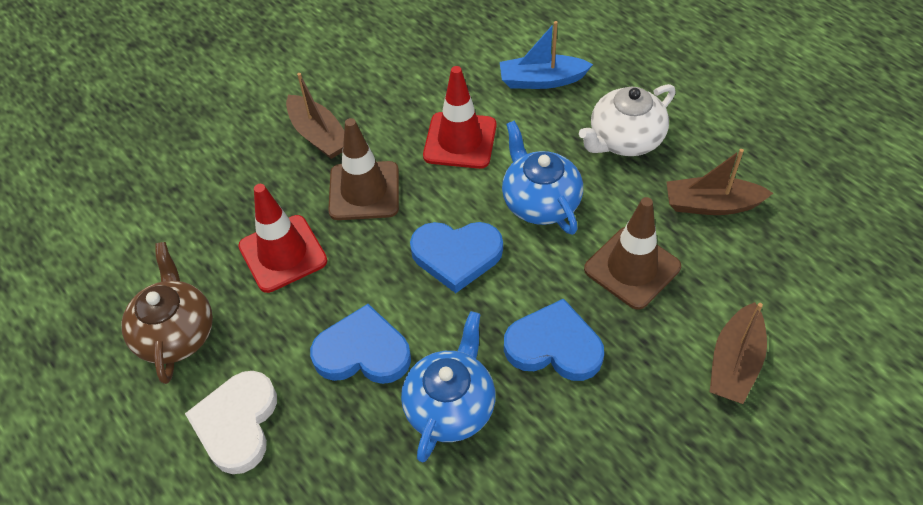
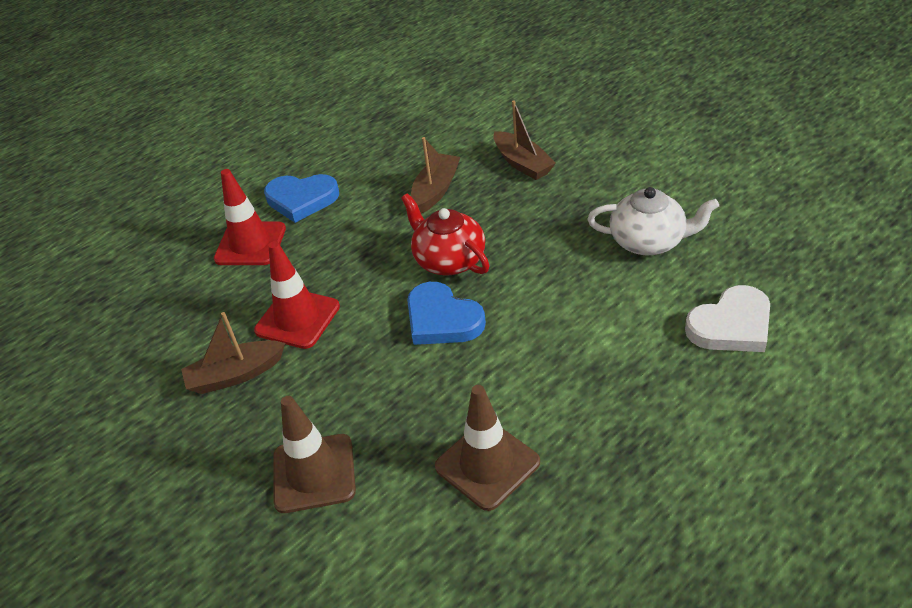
blue boat: 1 -> 0
blue heart: 3 -> 2
blue teapot: 2 -> 0
brown teapot: 1 -> 0
red teapot: 0 -> 1

